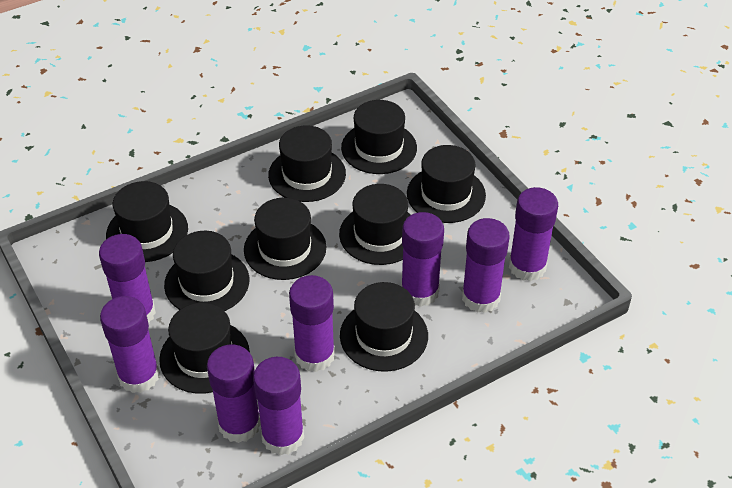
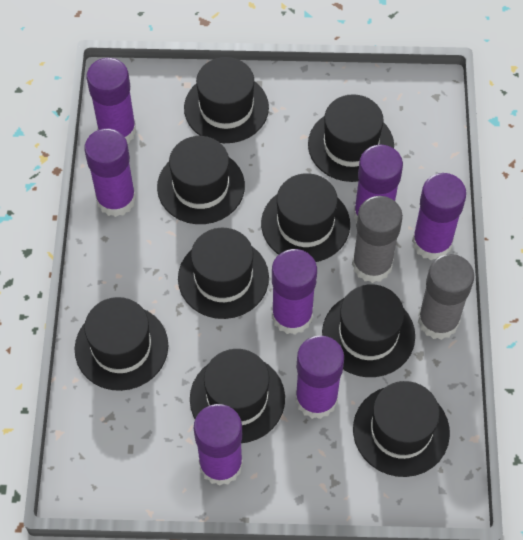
grey glue stick: 0 -> 2
purple glue stick: 8 -> 7

